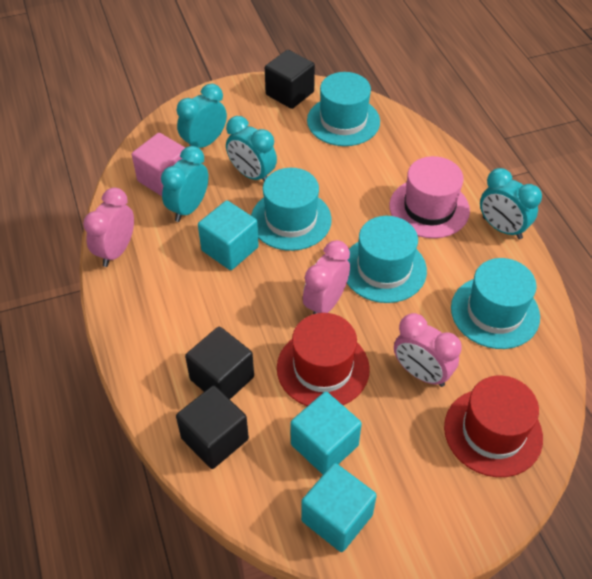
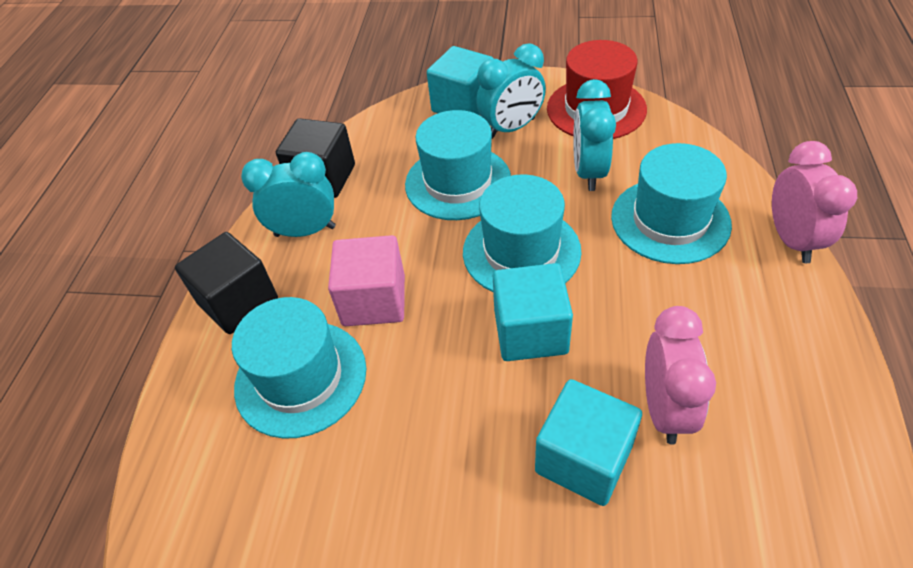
black cube: 3 -> 2
pink clock: 3 -> 2
pink hat: 1 -> 0
red hat: 2 -> 1
turquoise clock: 4 -> 3

